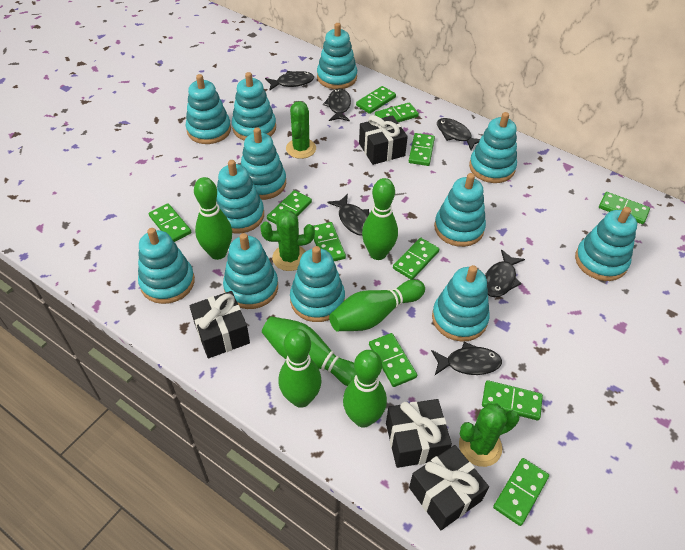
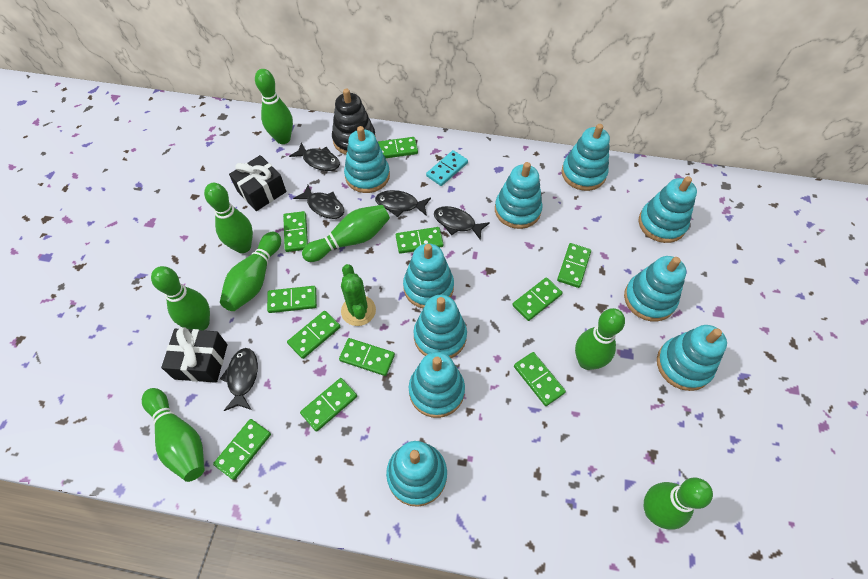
black fish: 6 -> 5
black gift: 4 -> 2
black stacking toy: 0 -> 1
green bowling pin: 6 -> 8
green cactus: 3 -> 1
turquoise domino: 0 -> 1
turquoise stacking toy: 12 -> 10

